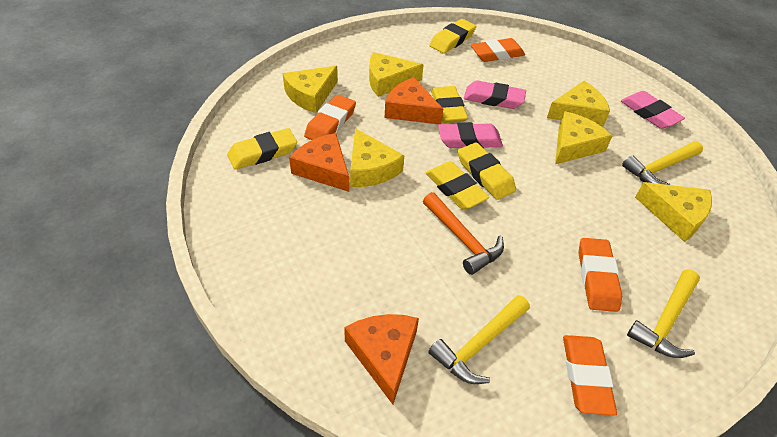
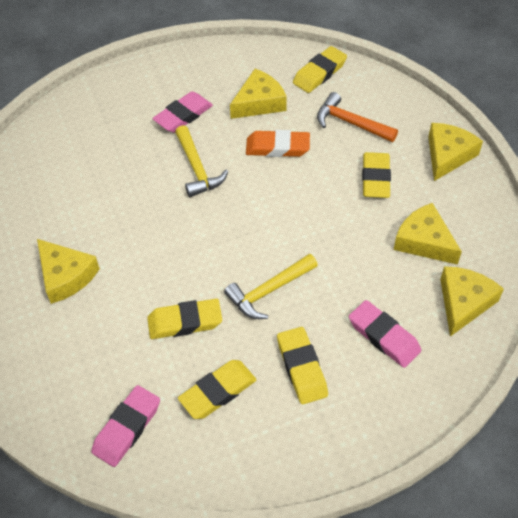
orange cheese: 3 -> 0
orange eraser: 4 -> 1
yellow cheese: 6 -> 5
yellow hammer: 3 -> 2

